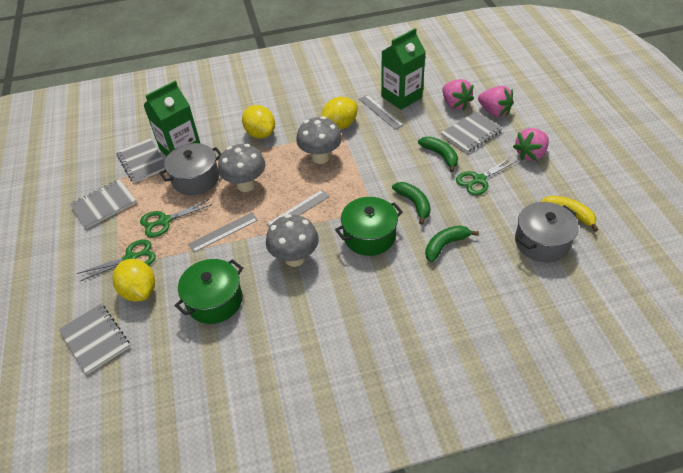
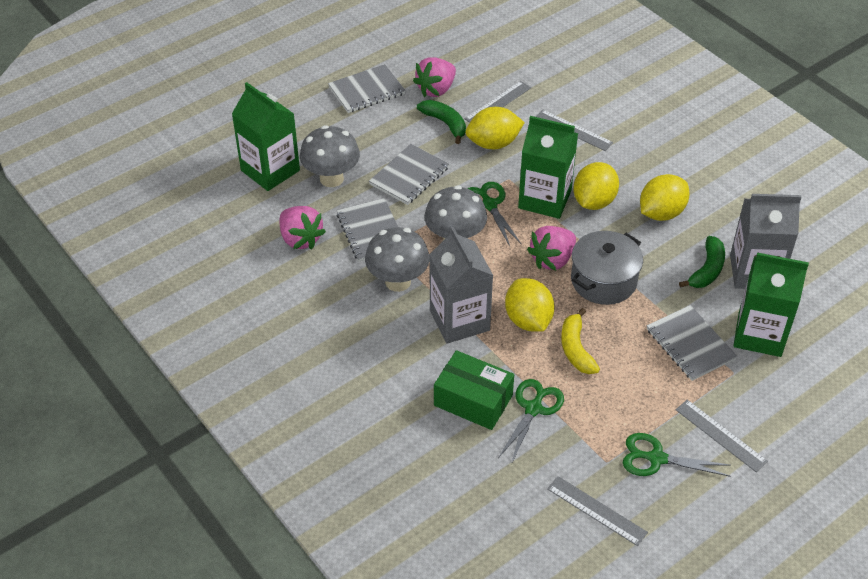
green banana: 3 -> 2
green box: 0 -> 1
green carton: 2 -> 3
green pot: 2 -> 0
grey carton: 0 -> 2
grey pot: 2 -> 1
grey ruler: 3 -> 4
yellow lemon: 3 -> 4

